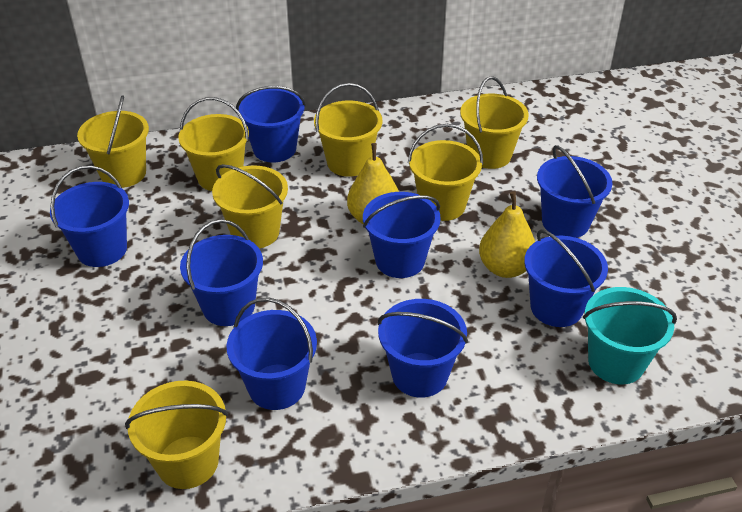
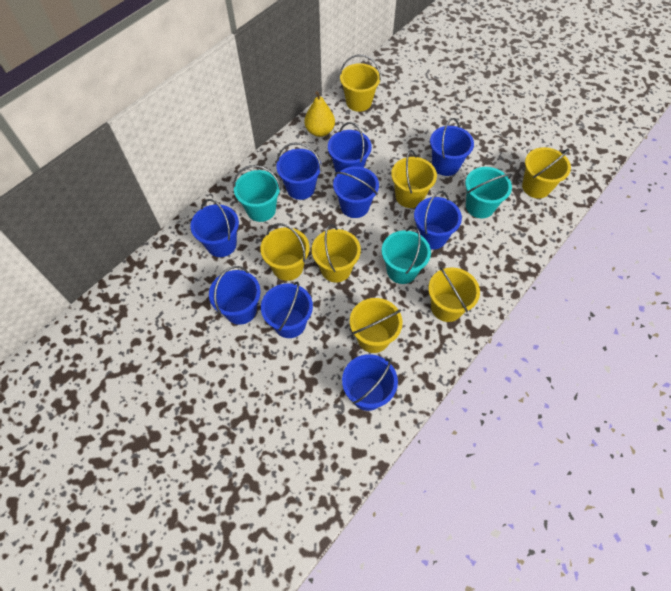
blue bucket: 8 -> 9
turquoise bucket: 1 -> 3
yellow pear: 2 -> 1

